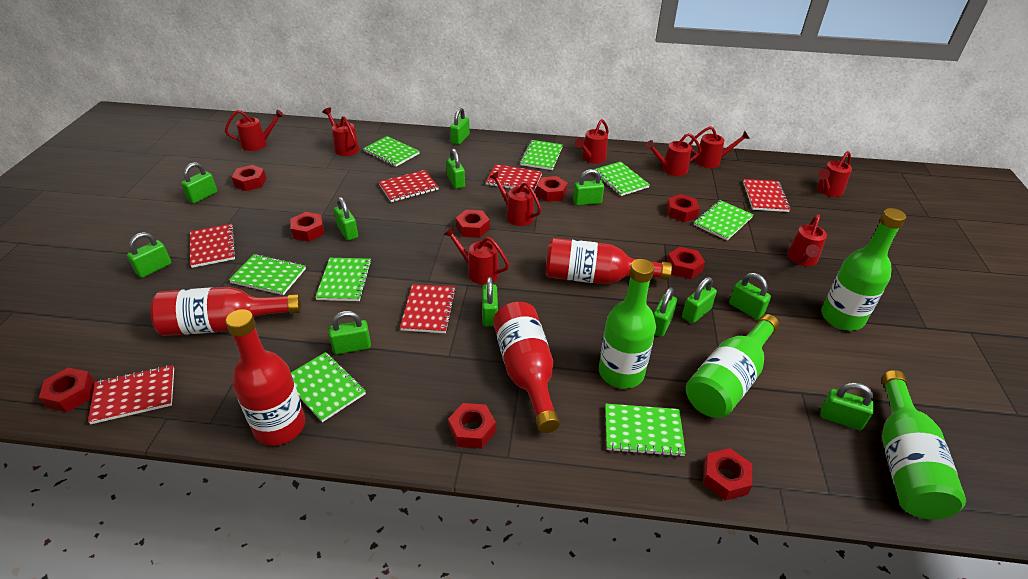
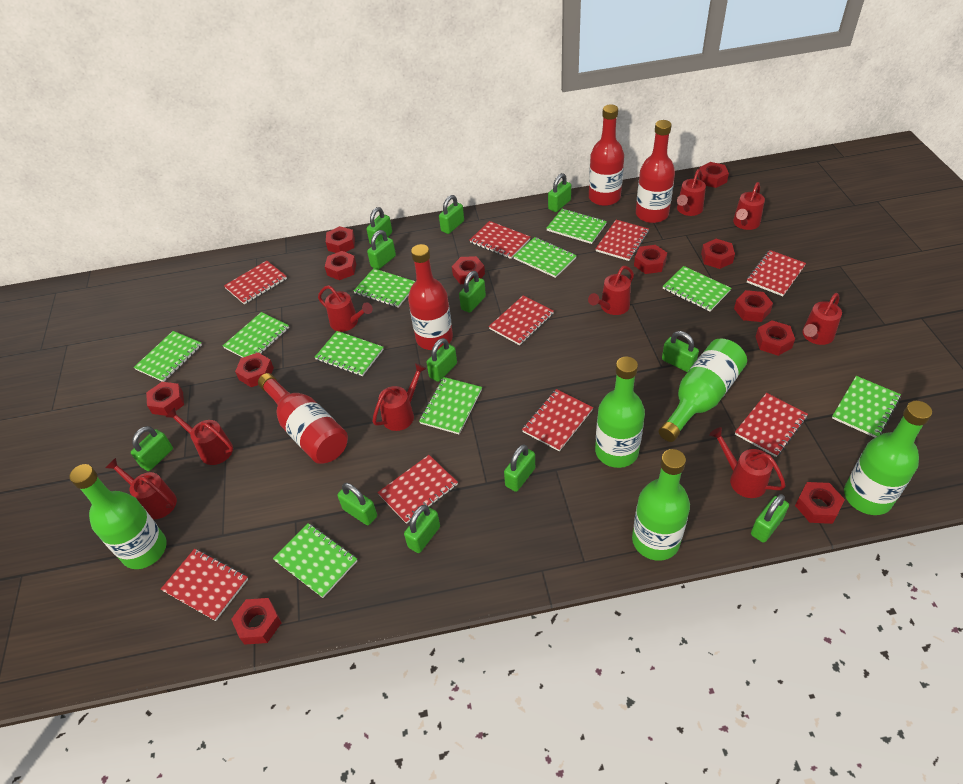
green bottle: 4 -> 5
green notebook: 8 -> 10
red notebook: 6 -> 9
red nut: 9 -> 12

